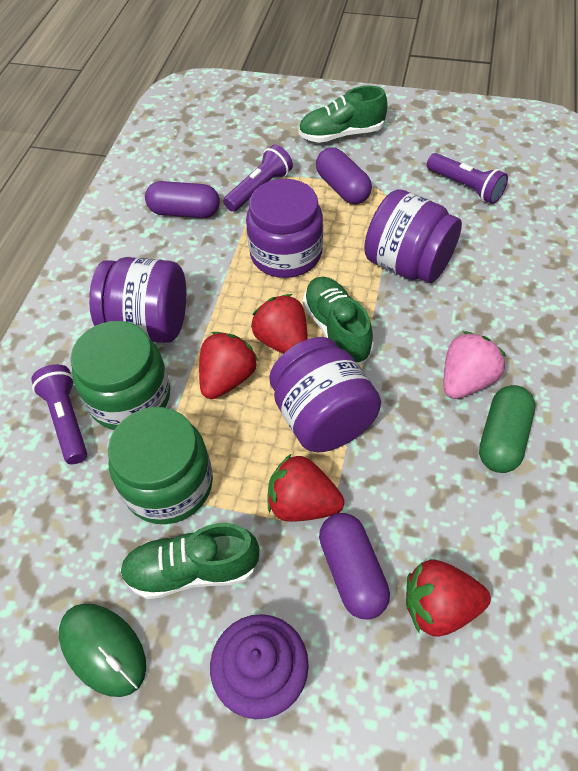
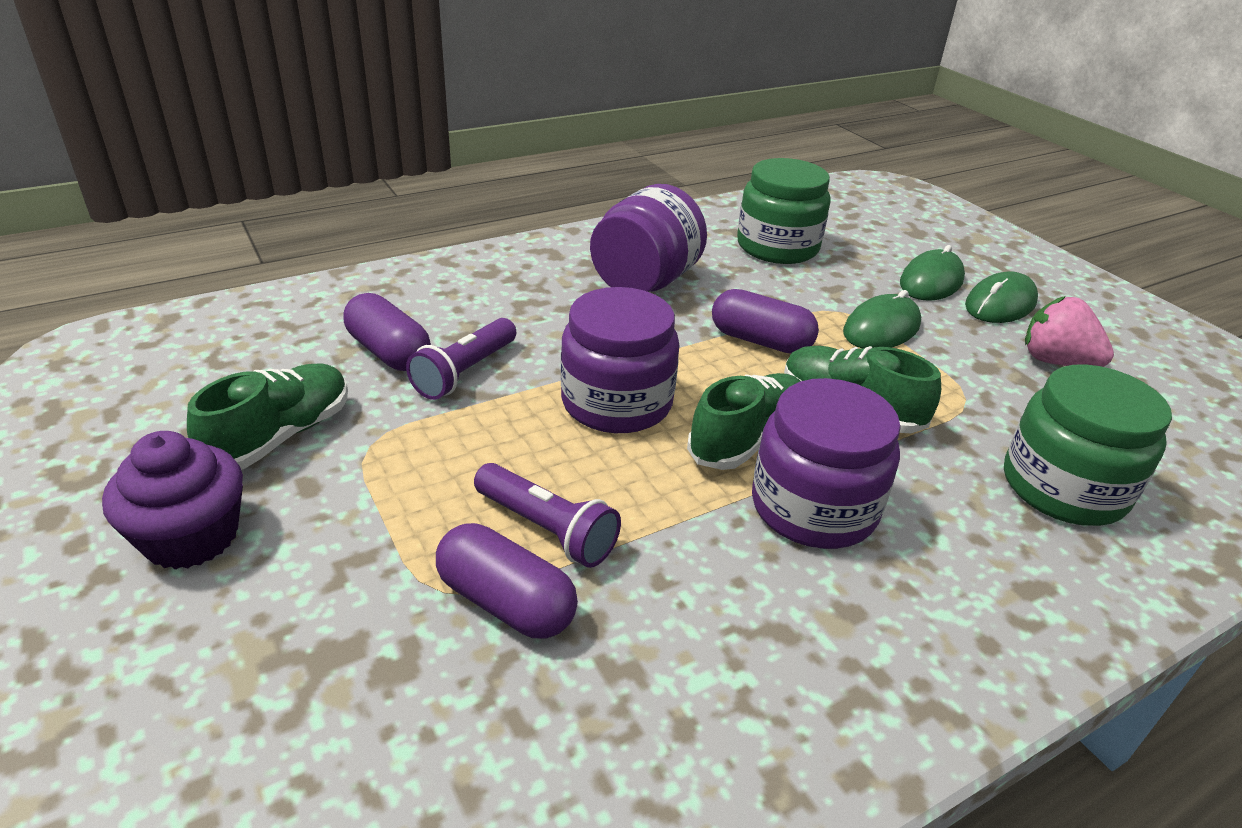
green capsule: 1 -> 0
green mouse: 1 -> 3
purple flashlight: 3 -> 2
purple jar: 4 -> 3
red strawberry: 4 -> 0

